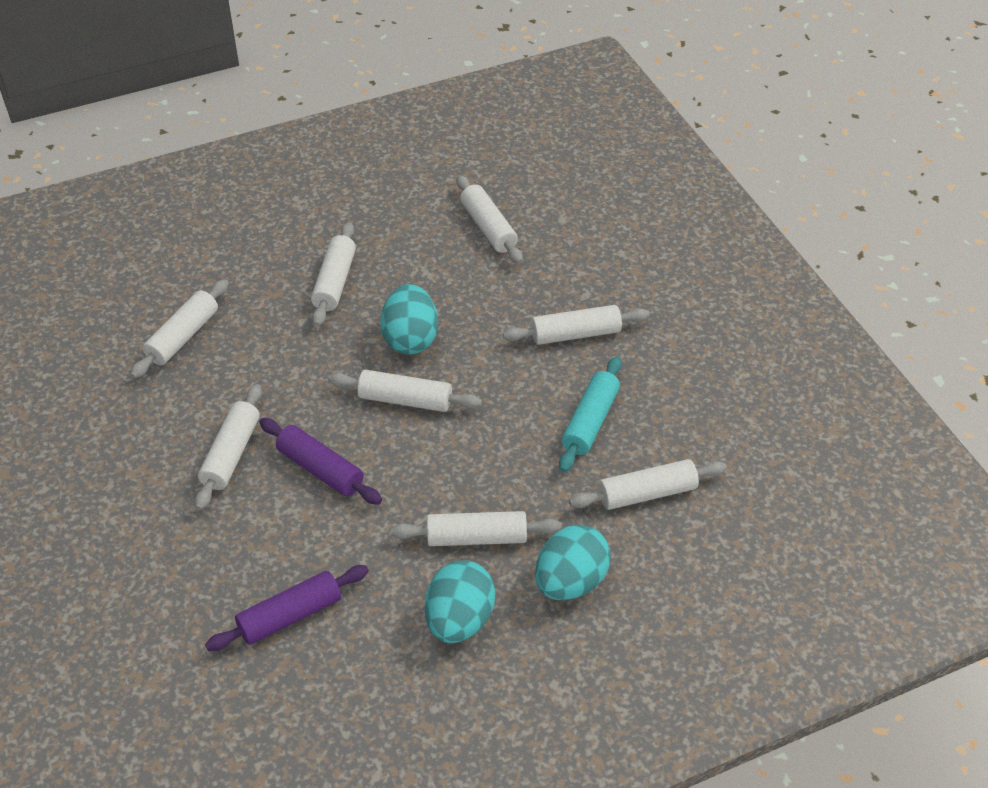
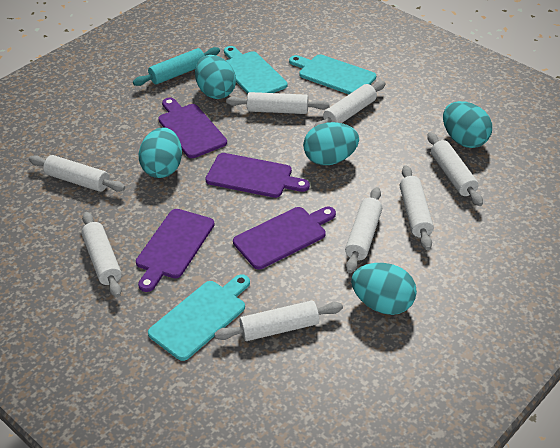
purple cutting board: 0 -> 4
purple rolling pin: 2 -> 0
turquoise cutting board: 0 -> 3
turquoise egg: 3 -> 5

